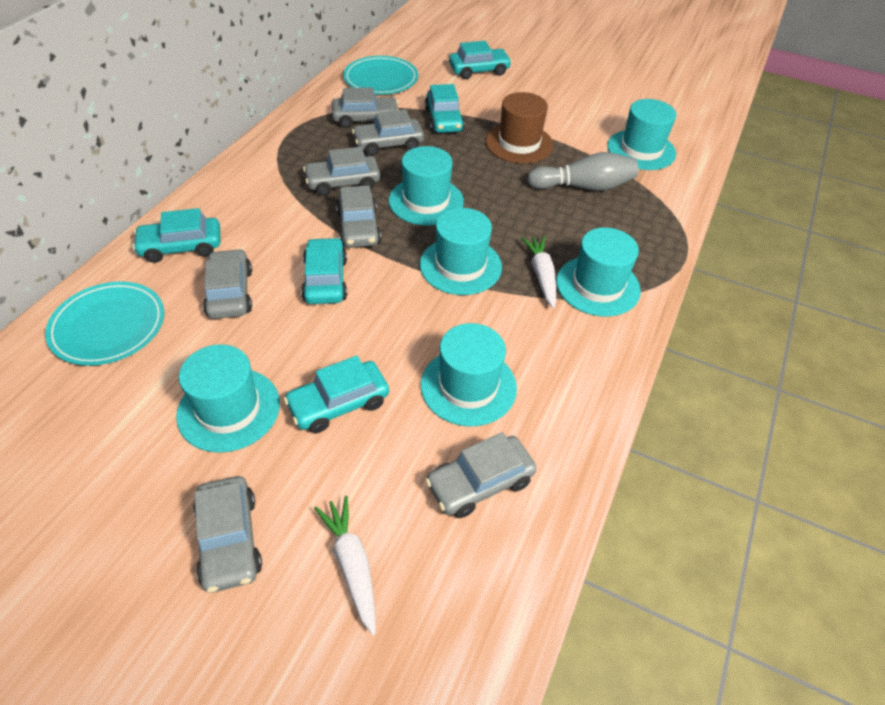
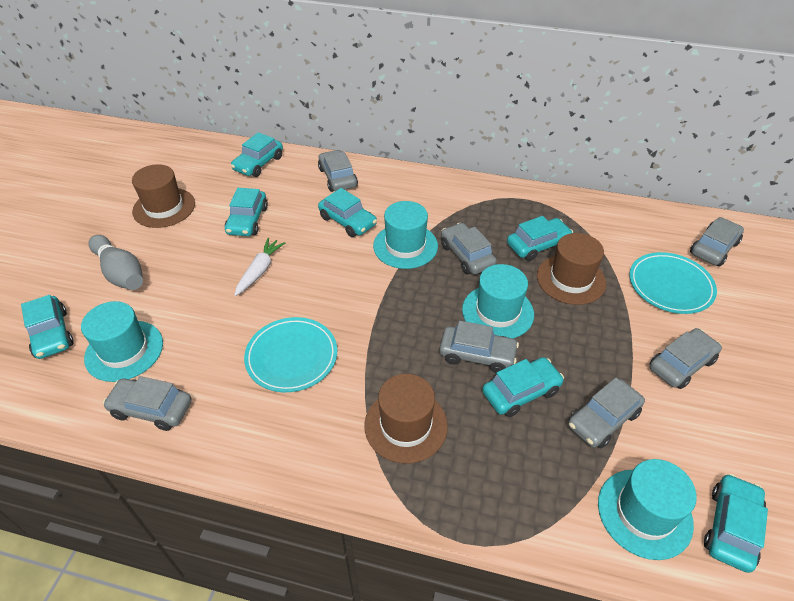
brown hat: 1 -> 3
turquoise car: 5 -> 7
turquoise hat: 6 -> 4
white carrot: 2 -> 1

